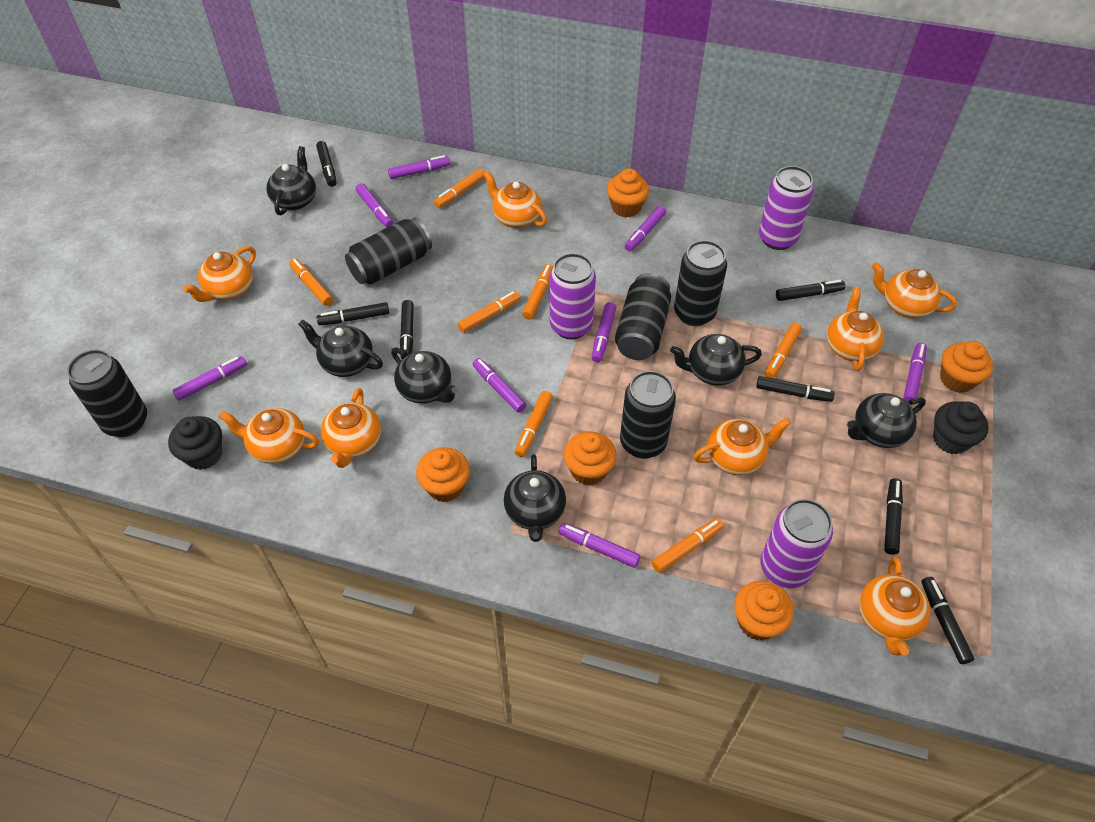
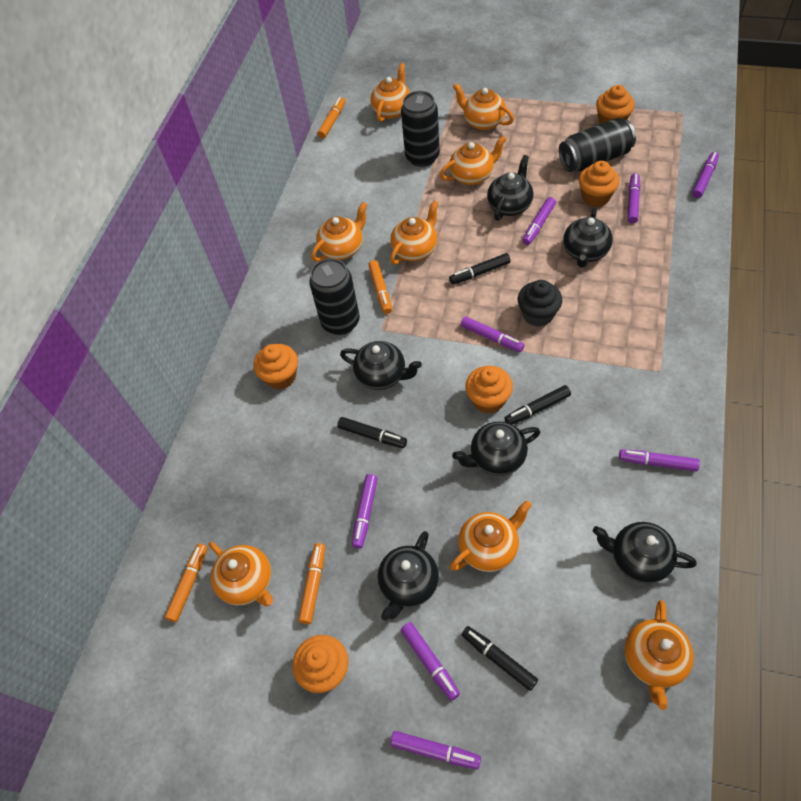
black can: 5 -> 3
black cupcake: 2 -> 1
black marker: 7 -> 4
orange marker: 7 -> 4
purple can: 3 -> 0

